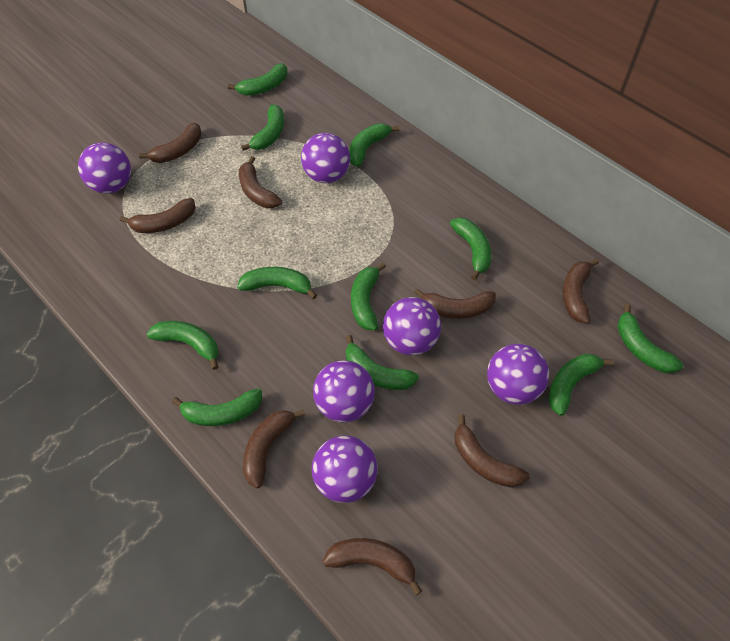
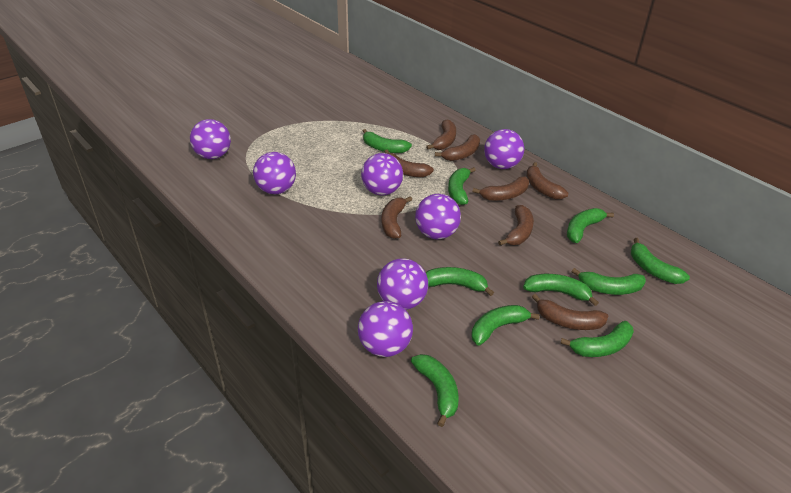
green banana: 11 -> 10
purple ball: 6 -> 7

